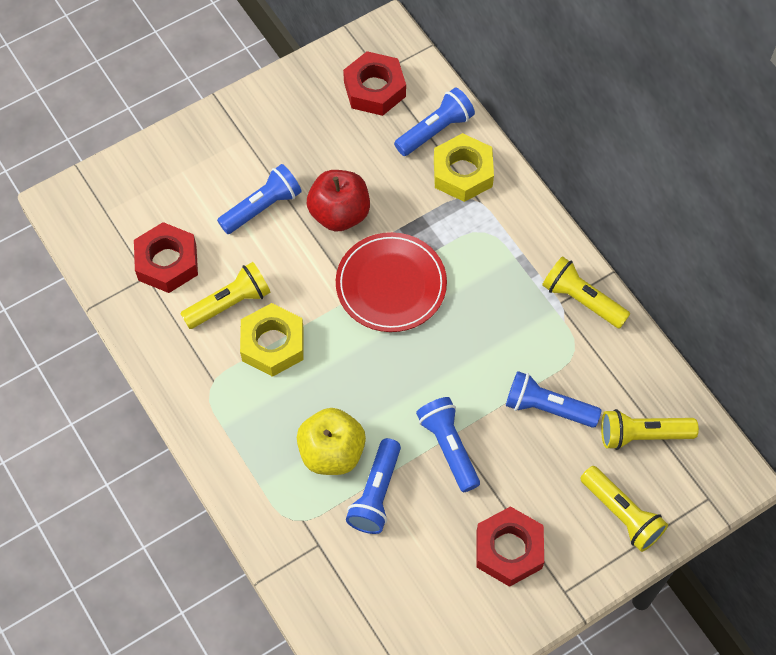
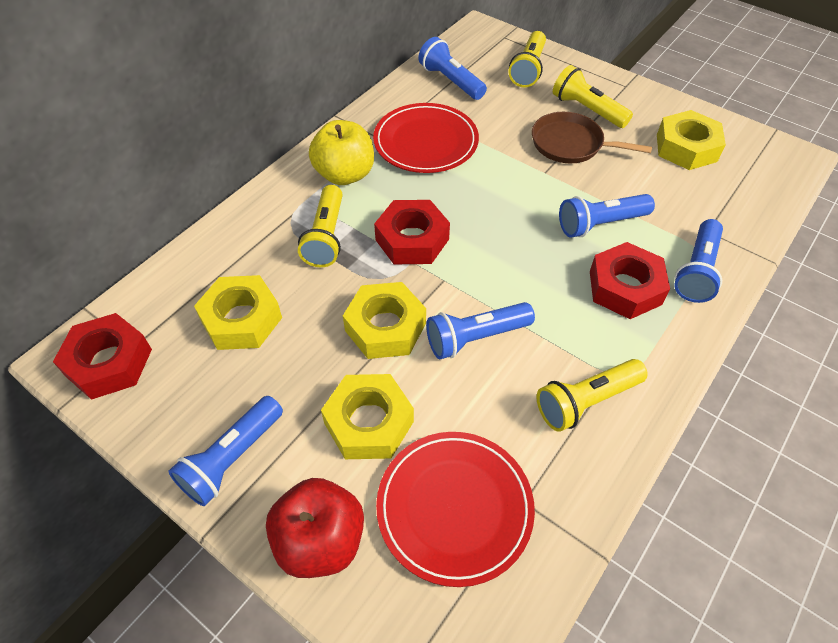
brown pan: 0 -> 1
red plate: 1 -> 2
yellow nut: 2 -> 4

